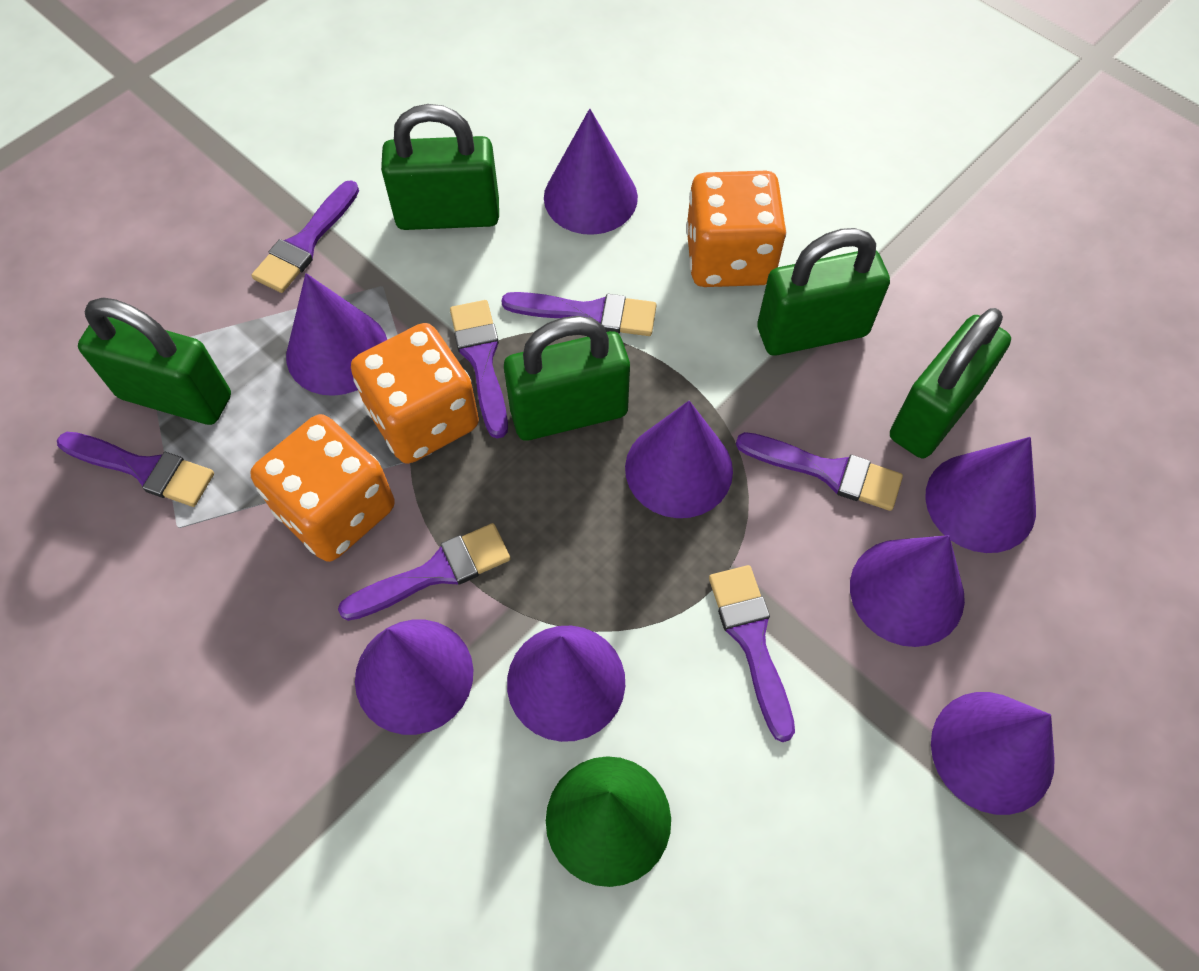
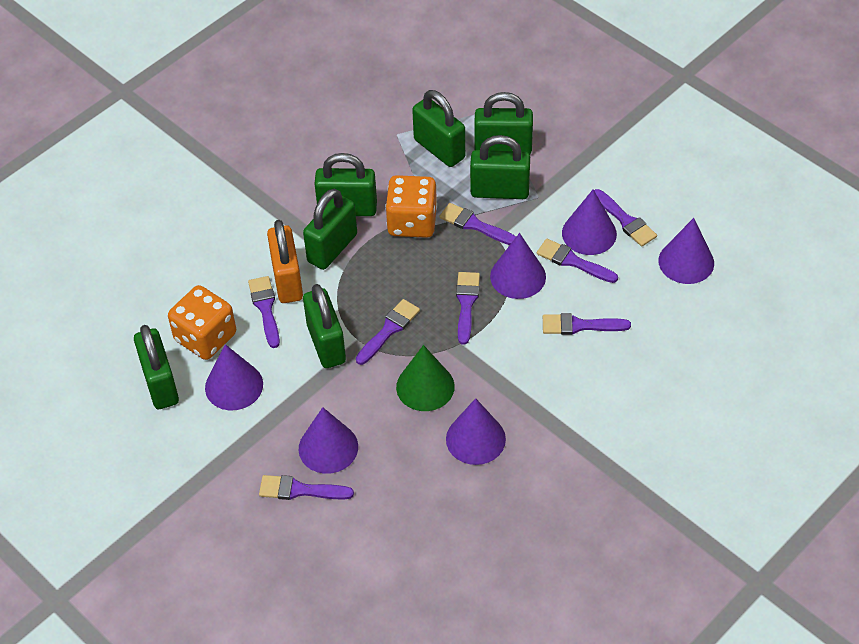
green padlock: 5 -> 7
orange dice: 3 -> 2
orange padlock: 0 -> 1
purple brush: 7 -> 8
purple cone: 8 -> 6

